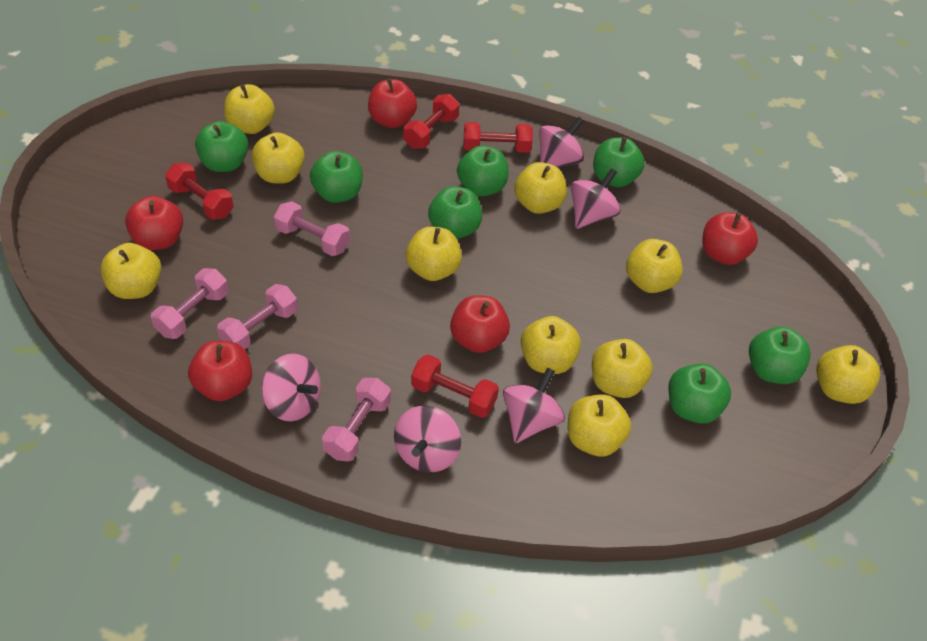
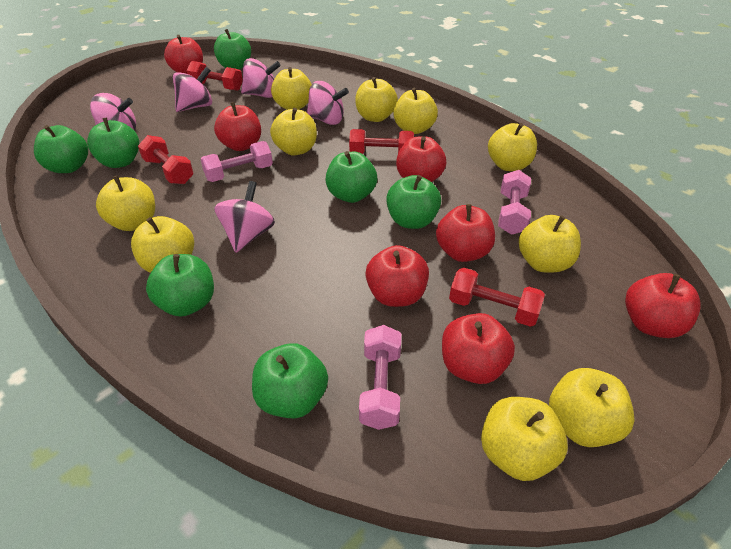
pink dumbbell: 4 -> 3
red apple: 5 -> 7

